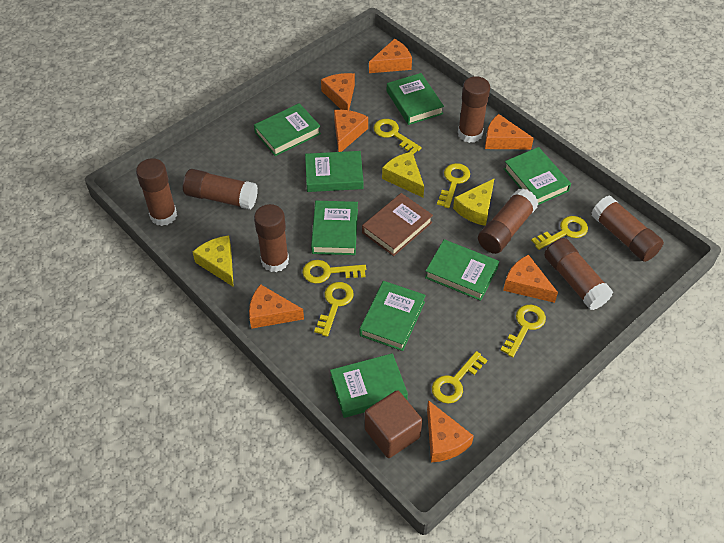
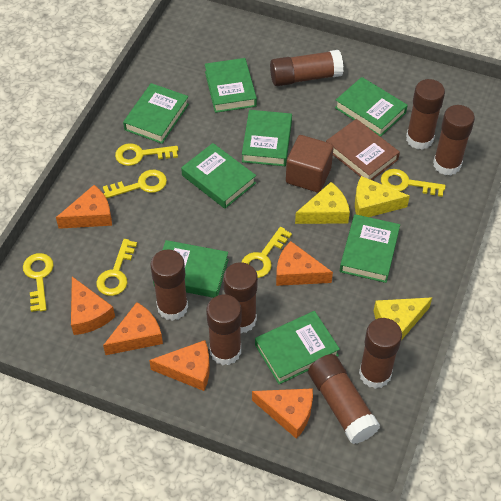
brown glue stick: 7 -> 8
orange cheese: 7 -> 6
yellow key: 7 -> 6

